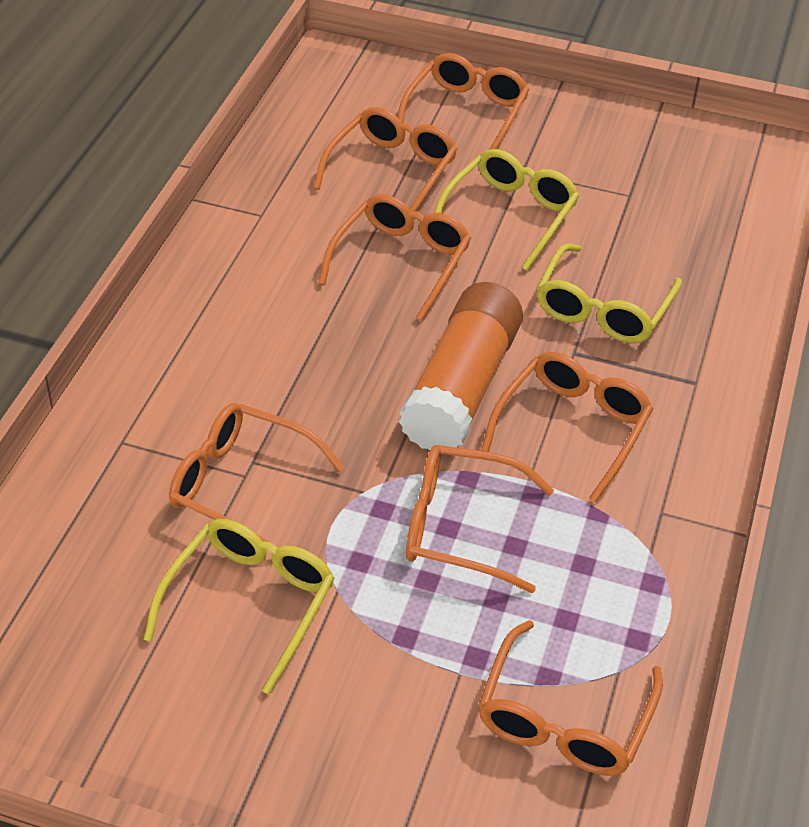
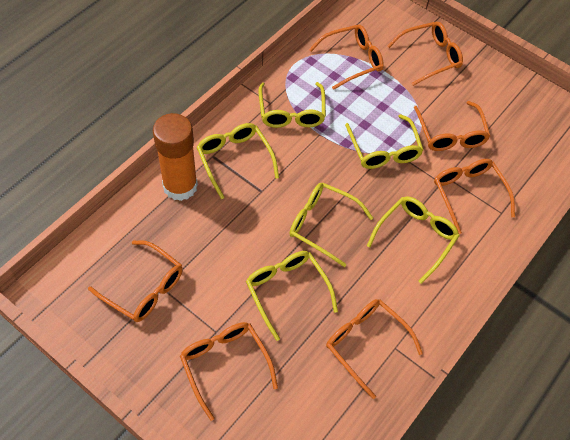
yellow glasses: 3 -> 6

